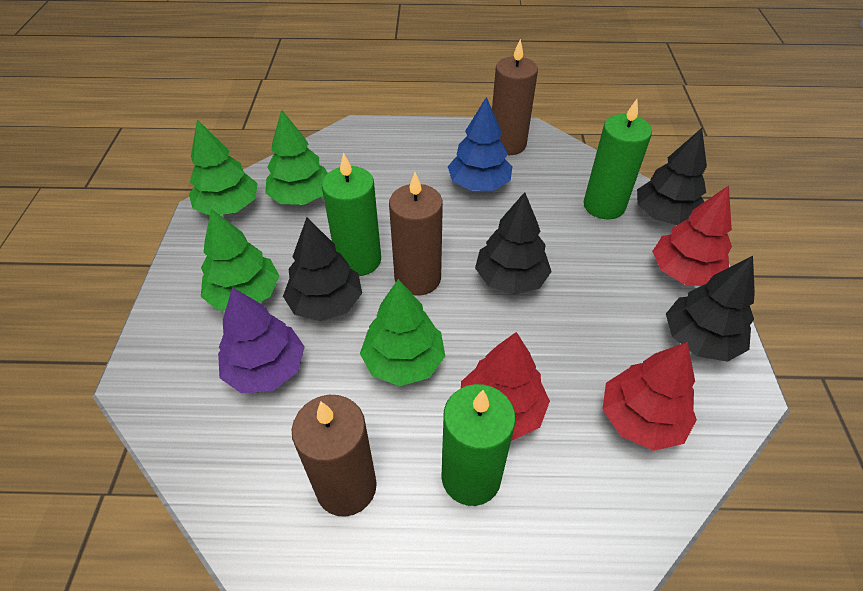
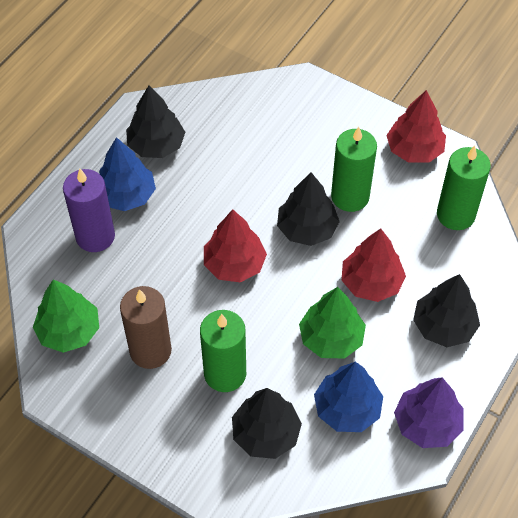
blue tree: 1 -> 2
brown candle: 3 -> 1
green tree: 4 -> 2
purple candle: 0 -> 1

